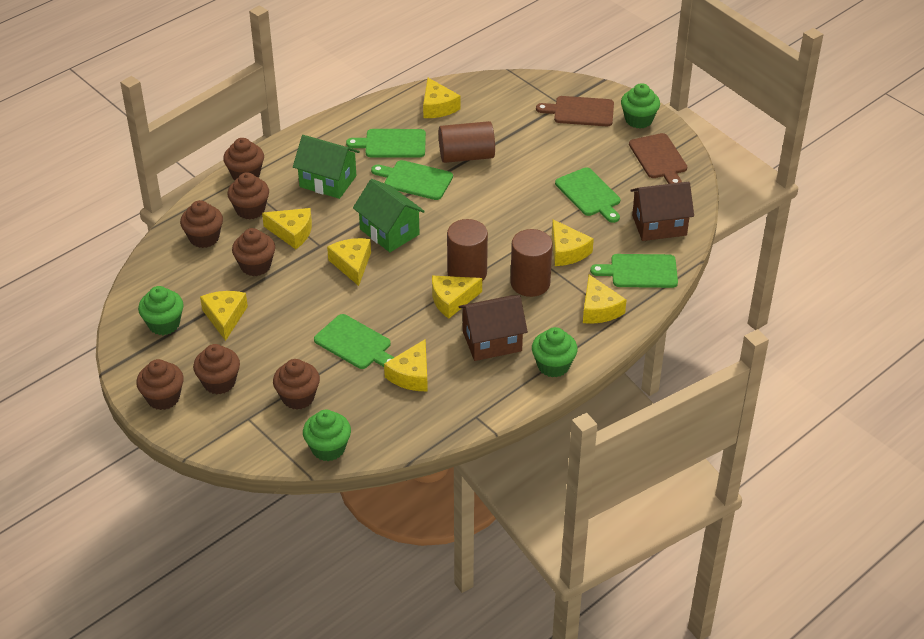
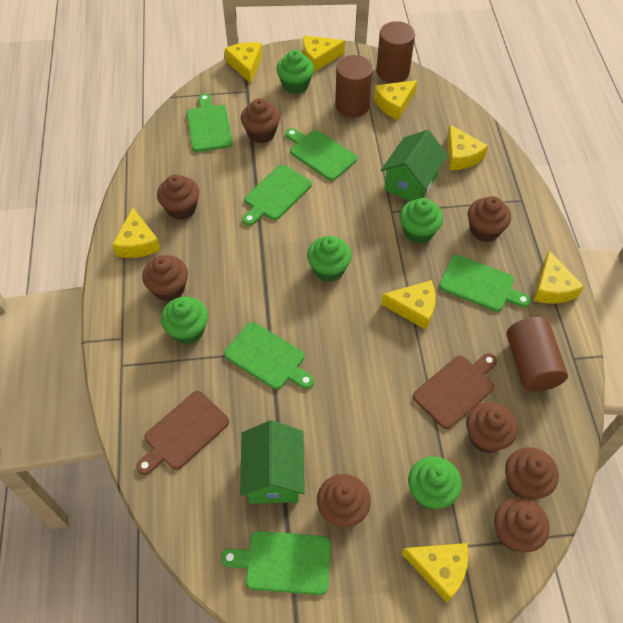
brown cupcake: 7 -> 8
brown house: 2 -> 0
green cupcake: 4 -> 5
green cutting board: 5 -> 6

